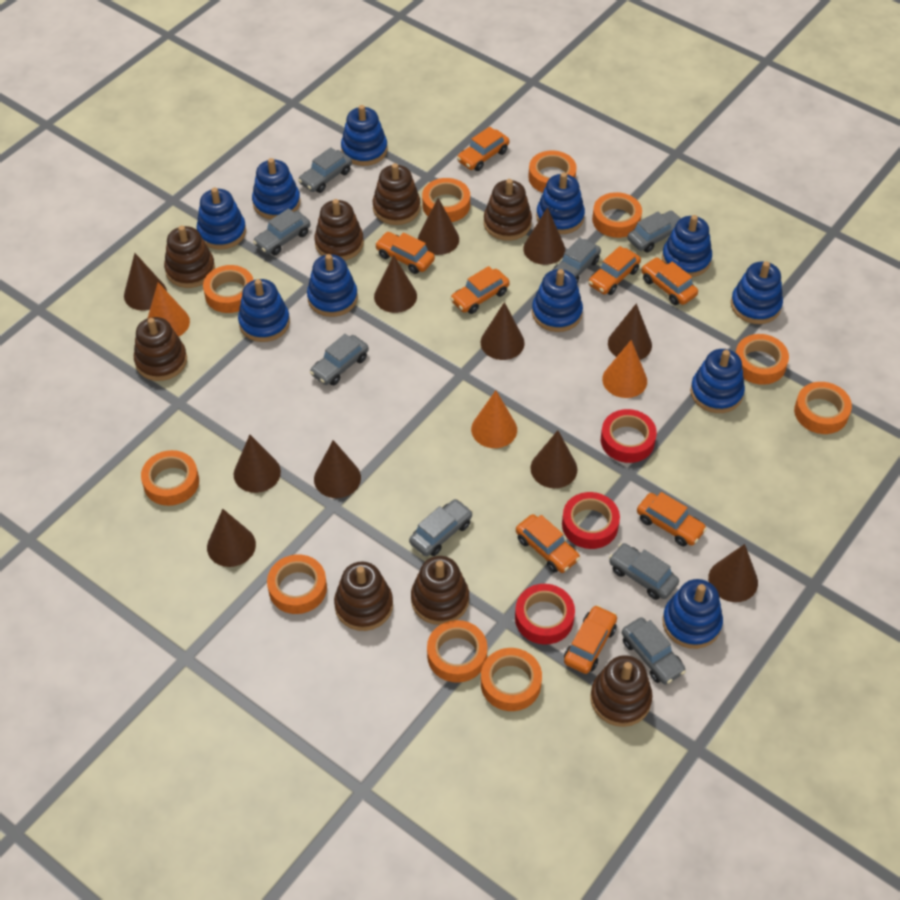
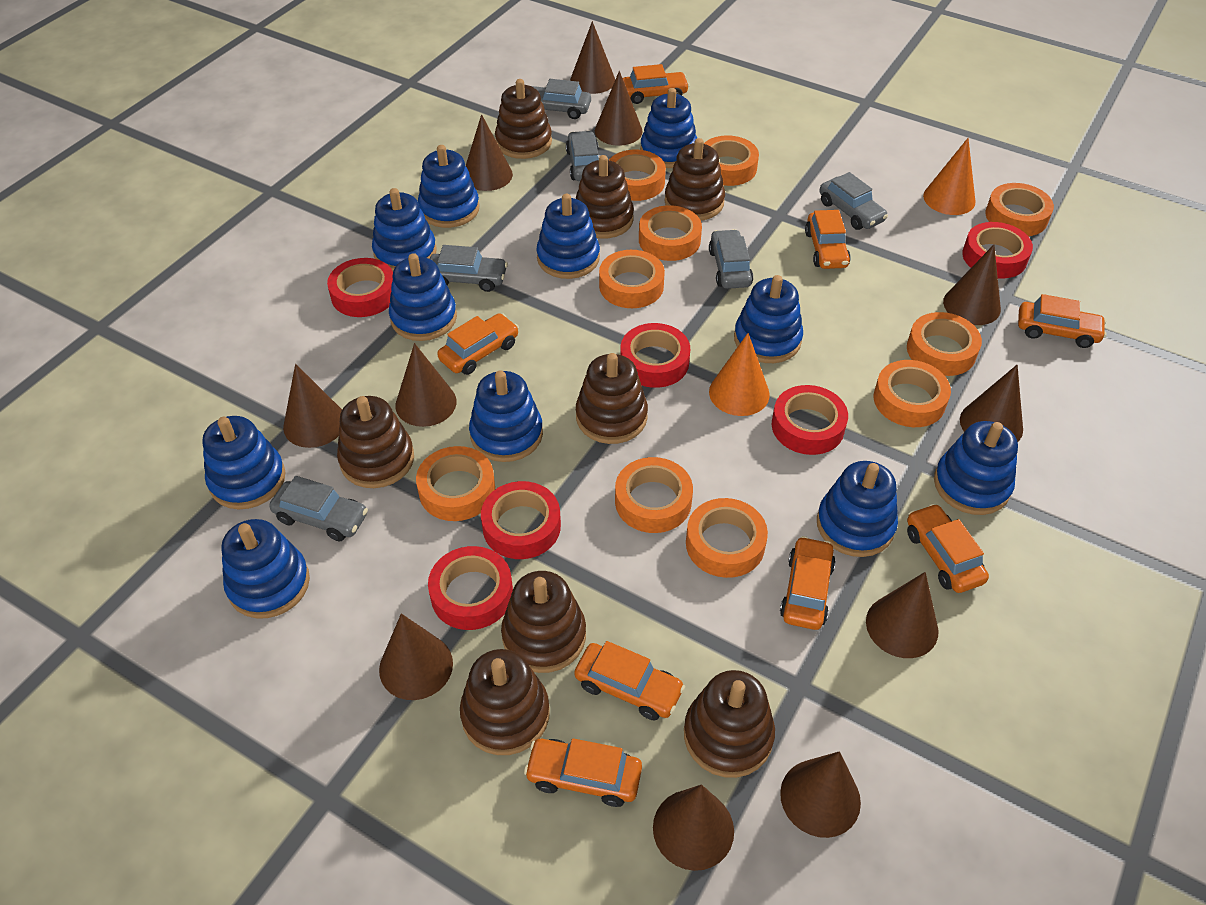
grey car: 8 -> 6
orange cone: 3 -> 2
red tape: 3 -> 6

